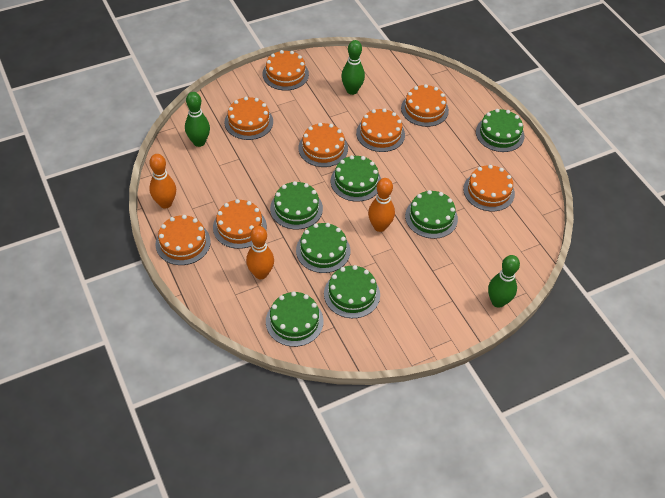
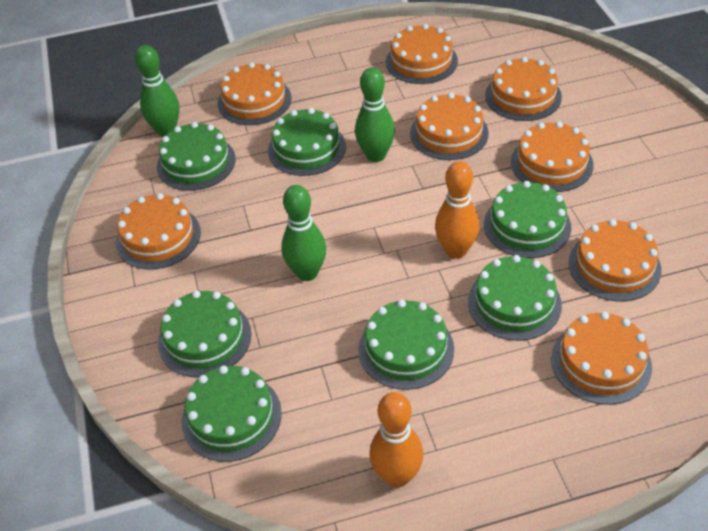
orange bowling pin: 3 -> 2

